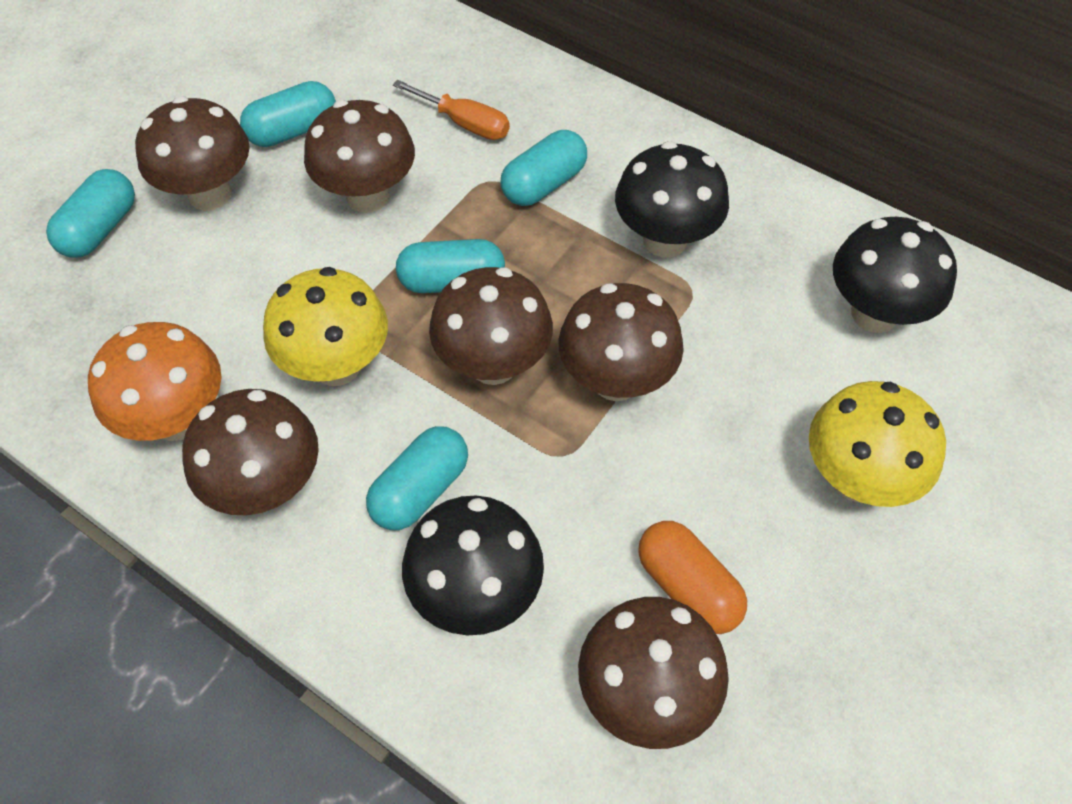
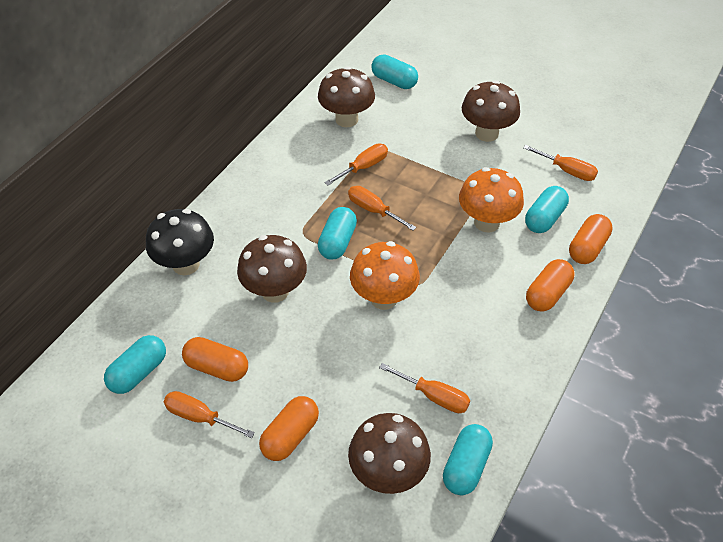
black mushroom: 3 -> 1
brown mushroom: 6 -> 4
orange capsule: 1 -> 4
orange mushroom: 1 -> 2
orange screwdriver: 1 -> 5
yellow mushroom: 2 -> 0

